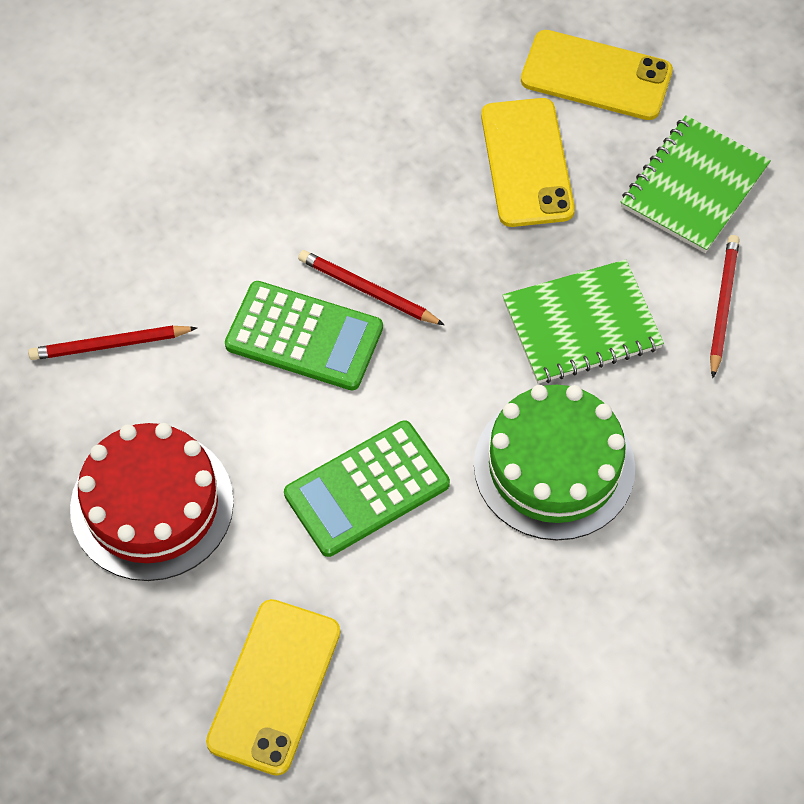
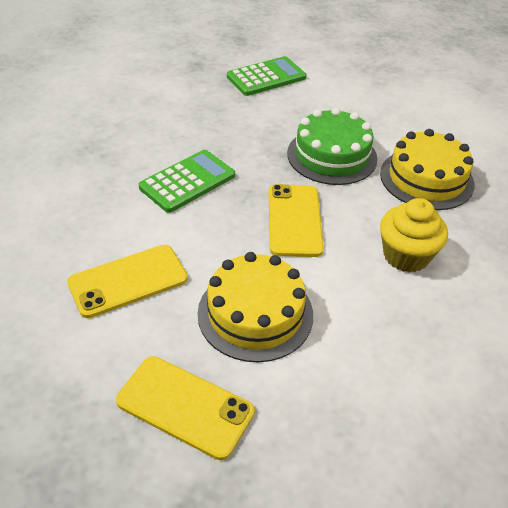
green notebook: 2 -> 0
red cake: 1 -> 0
red pencil: 3 -> 0
yellow cake: 0 -> 2
yellow cupcake: 0 -> 1

